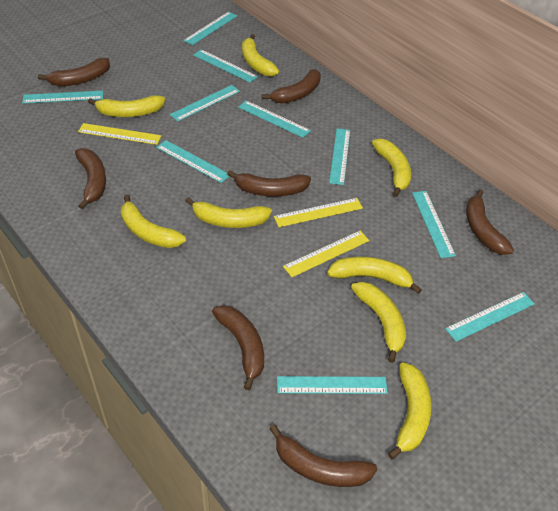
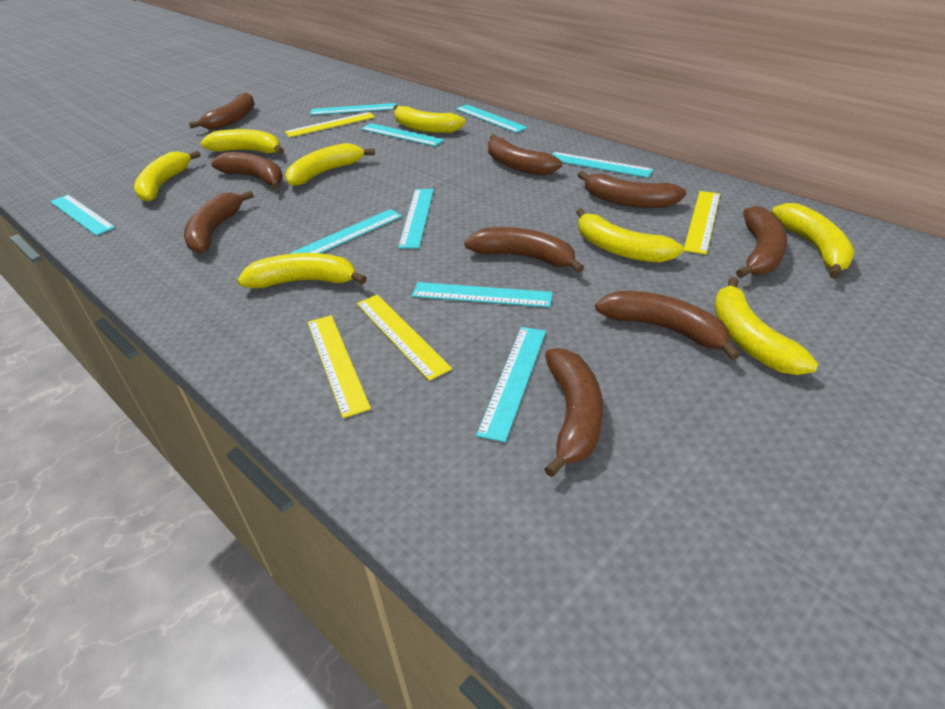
brown banana: 7 -> 9
turquoise ruler: 10 -> 9
yellow ruler: 3 -> 4

